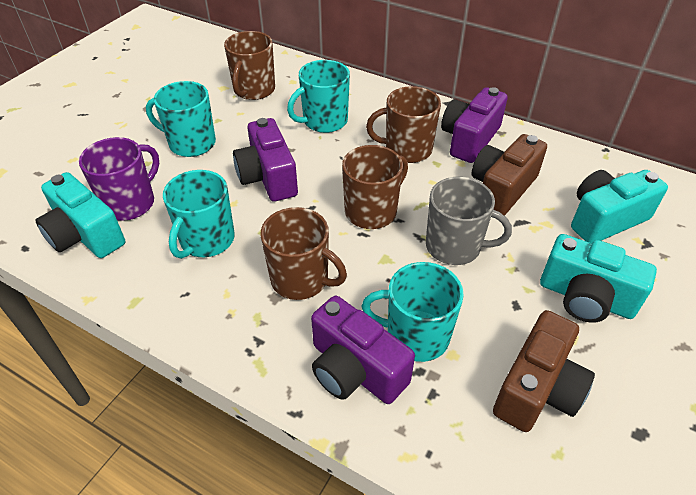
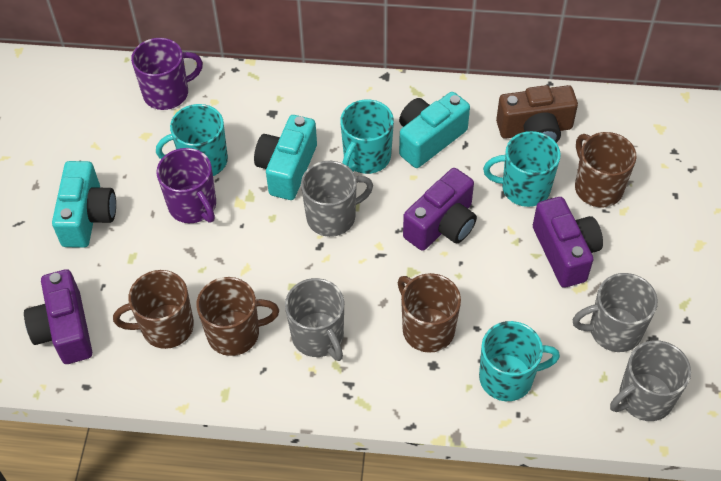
brown camera: 2 -> 1
grey mug: 1 -> 4
purple mug: 1 -> 2

